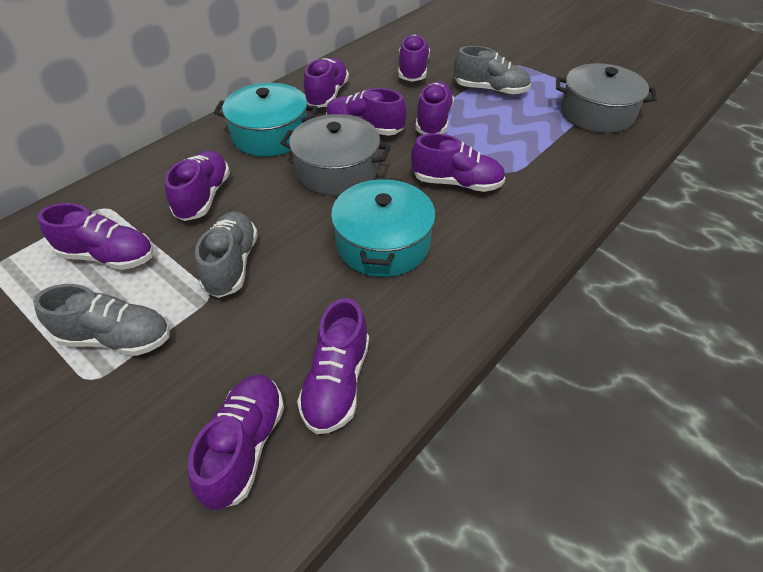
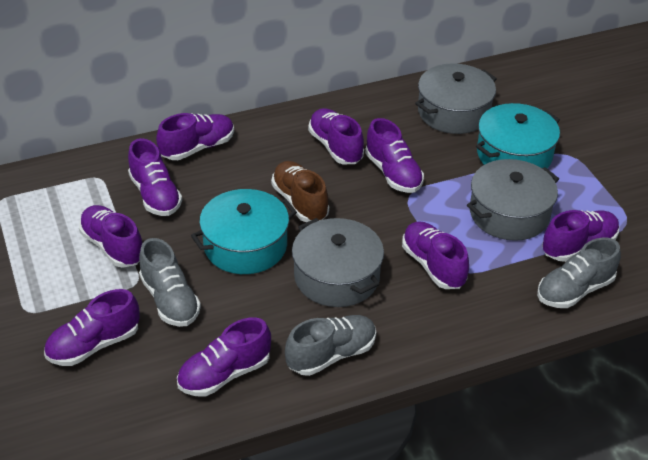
brown shoe: 0 -> 1
grey pot: 2 -> 3

